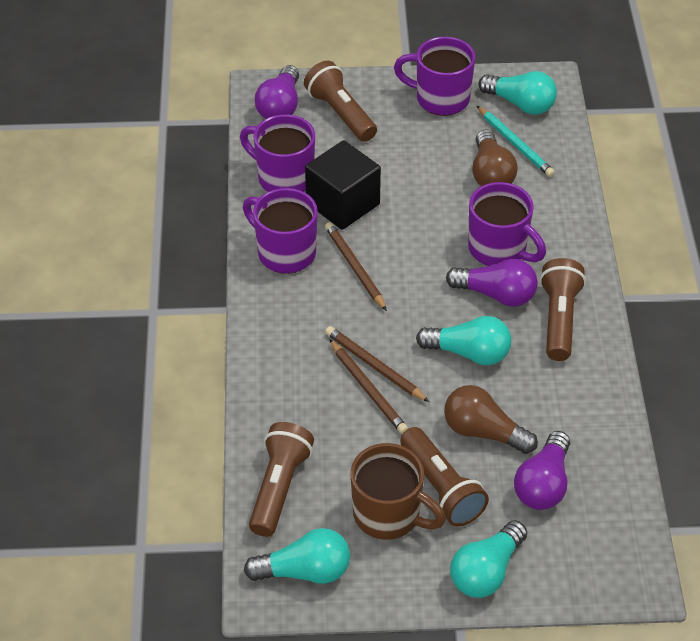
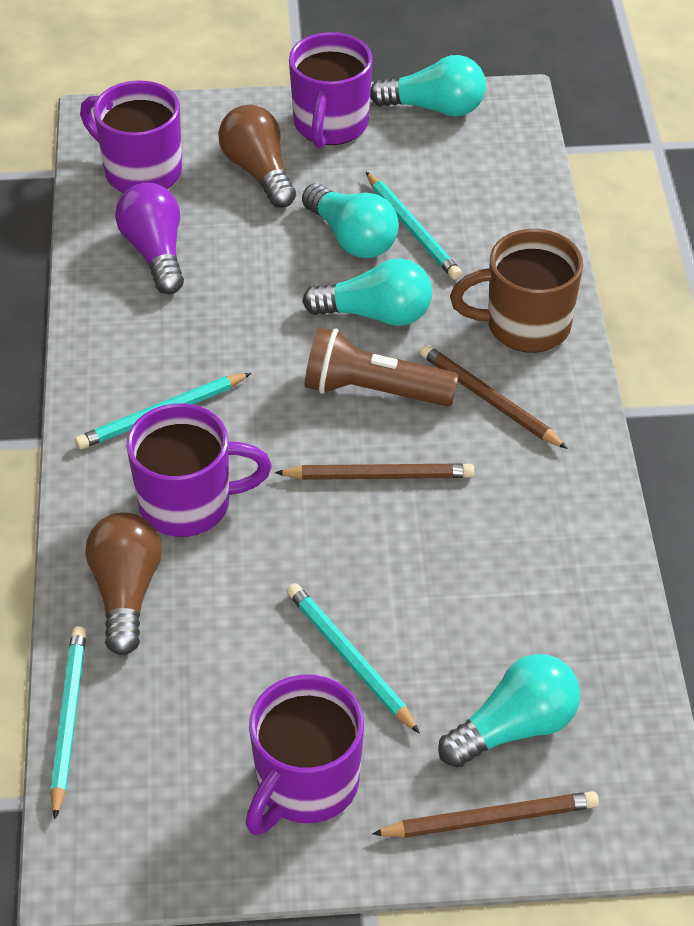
black cube: 1 -> 0
brown flashlight: 4 -> 1
purple light bulb: 3 -> 1
turquoise pencil: 1 -> 4

